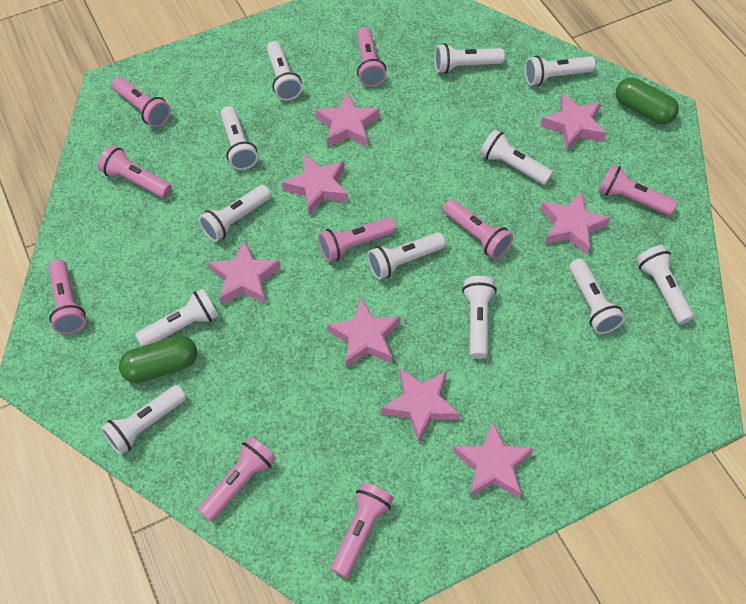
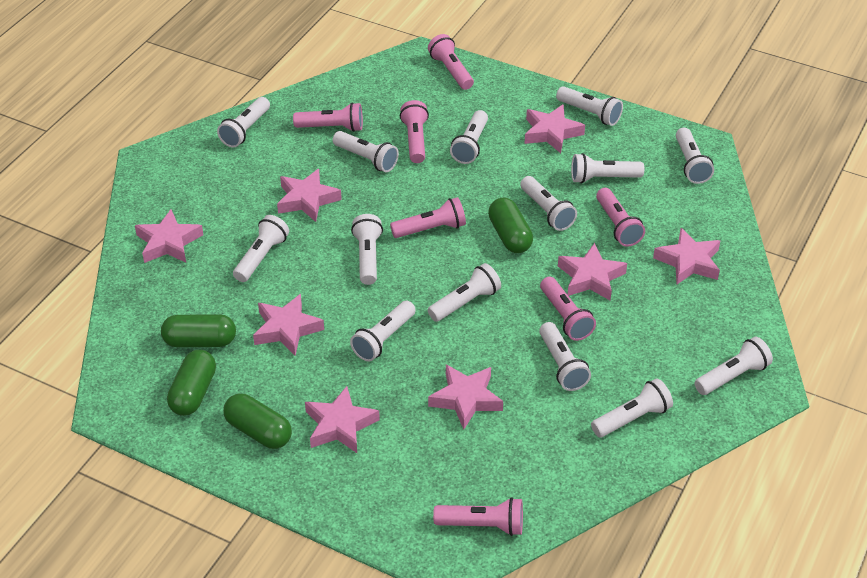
green capsule: 2 -> 4
pink flashlight: 9 -> 7
white flashlight: 12 -> 14

